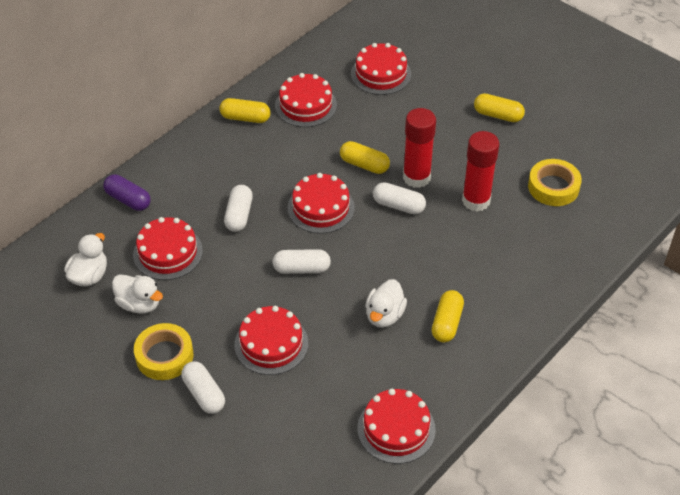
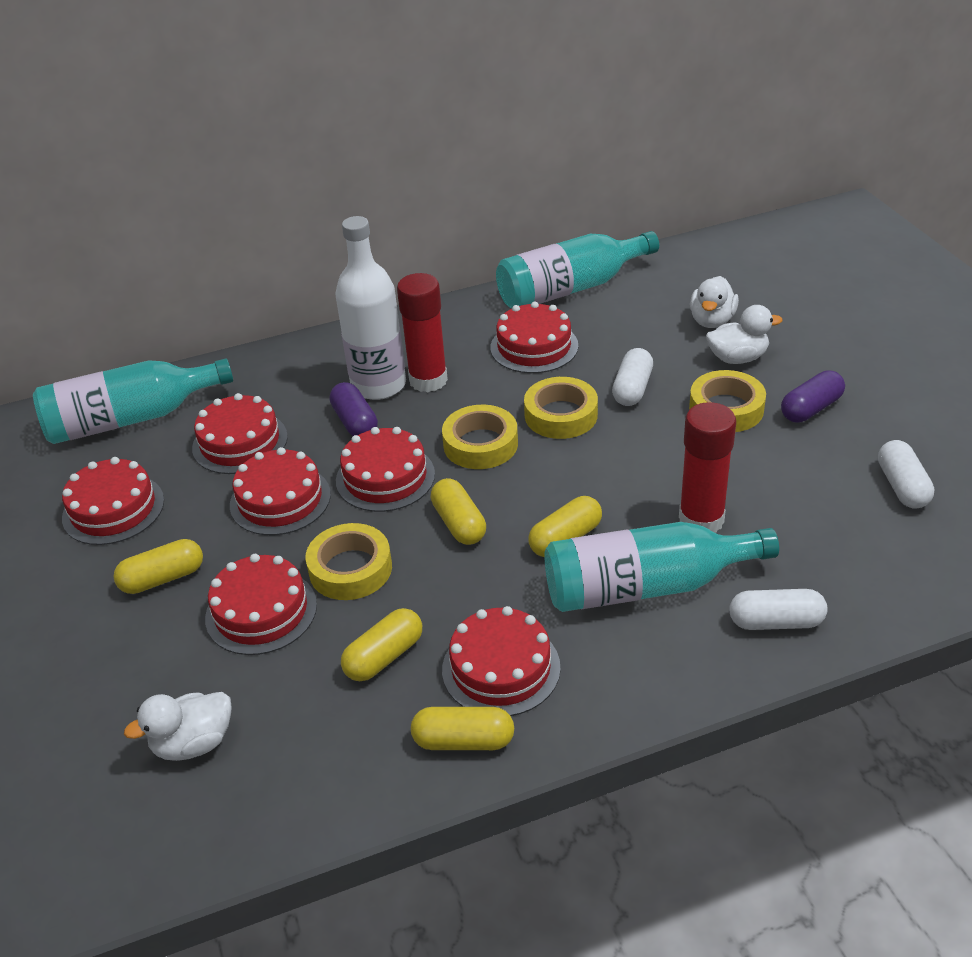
purple capsule: 1 -> 2
red cake: 6 -> 7
turquoise bottle: 0 -> 3
white bottle: 0 -> 1
white capsule: 4 -> 3
yellow capsule: 4 -> 5
yellow tape: 2 -> 4

